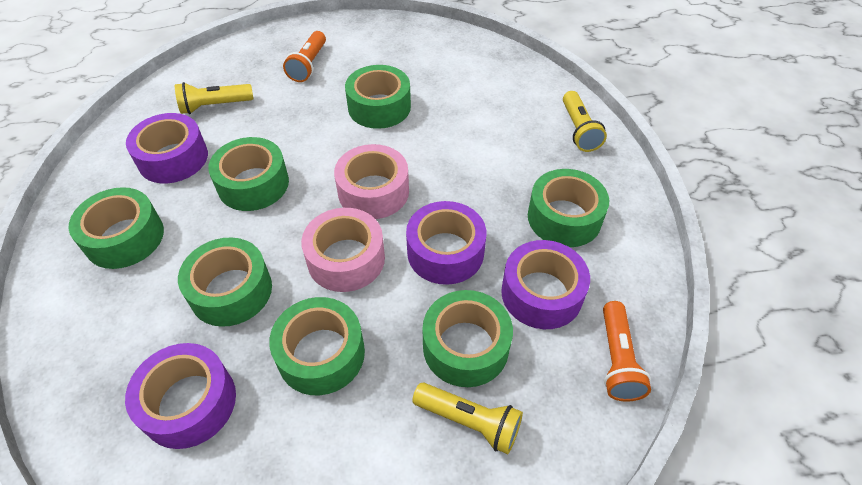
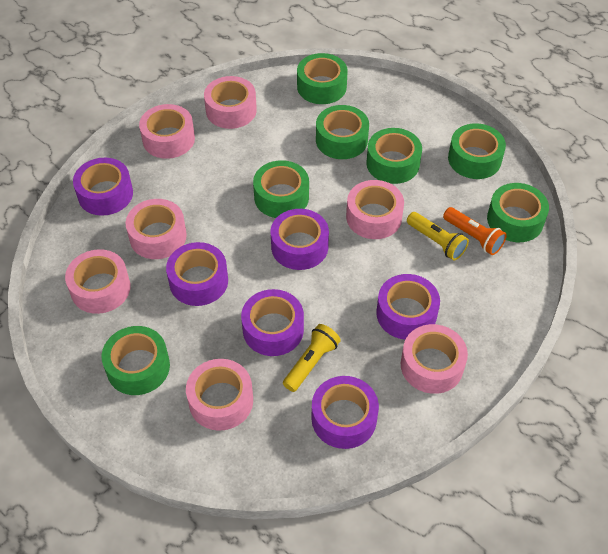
orange flashlight: 2 -> 1
pink tape: 2 -> 7
purple tape: 4 -> 6
yellow flashlight: 3 -> 2

